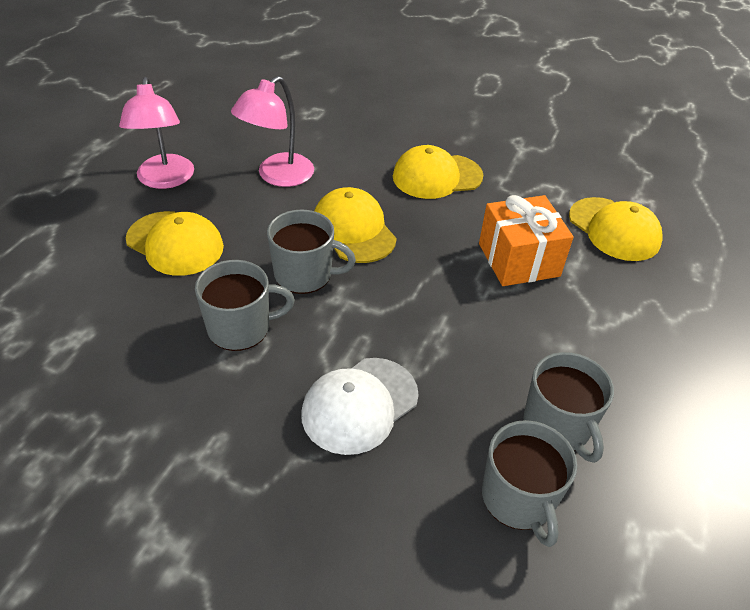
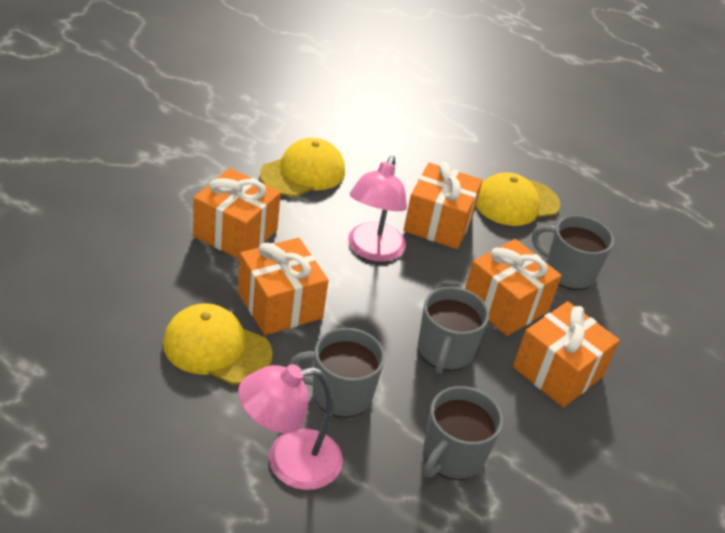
orange gift: 1 -> 5
white cap: 1 -> 0
yellow cap: 4 -> 3

